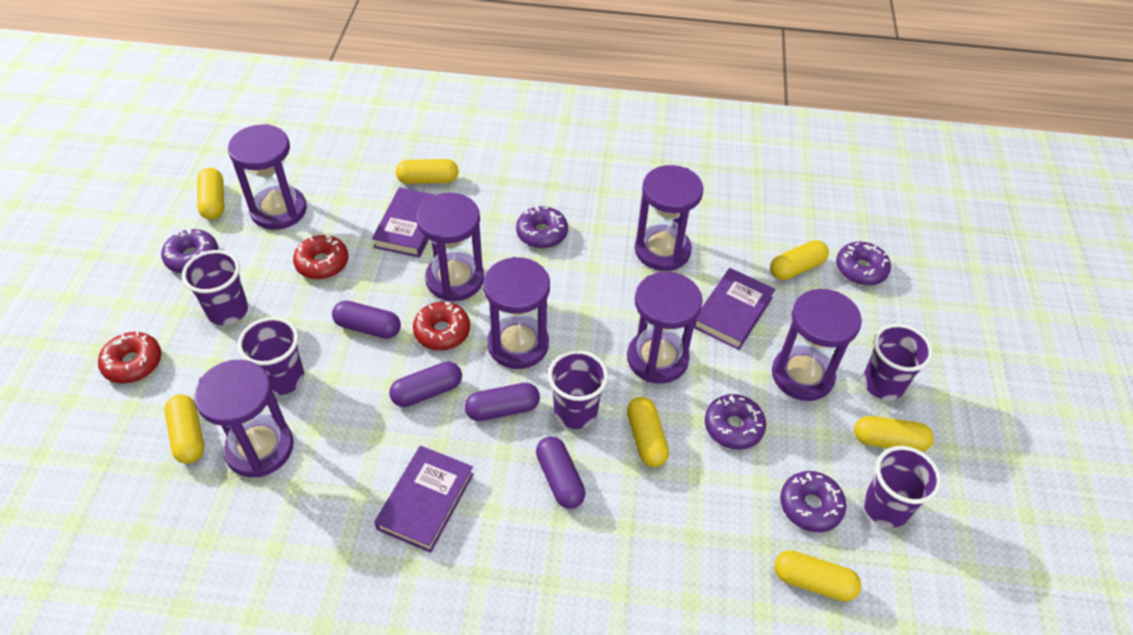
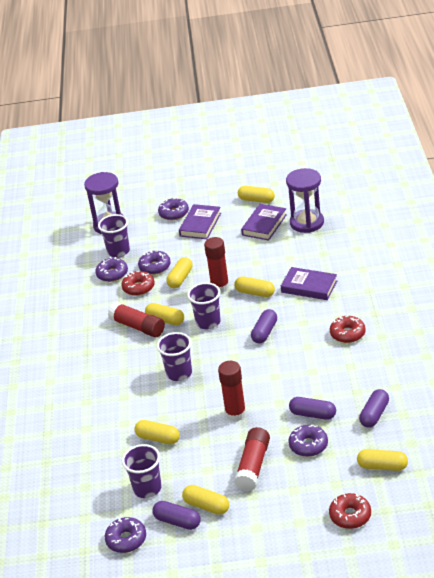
purple cup: 5 -> 4
purple hourglass: 7 -> 2
red glue stick: 0 -> 4

